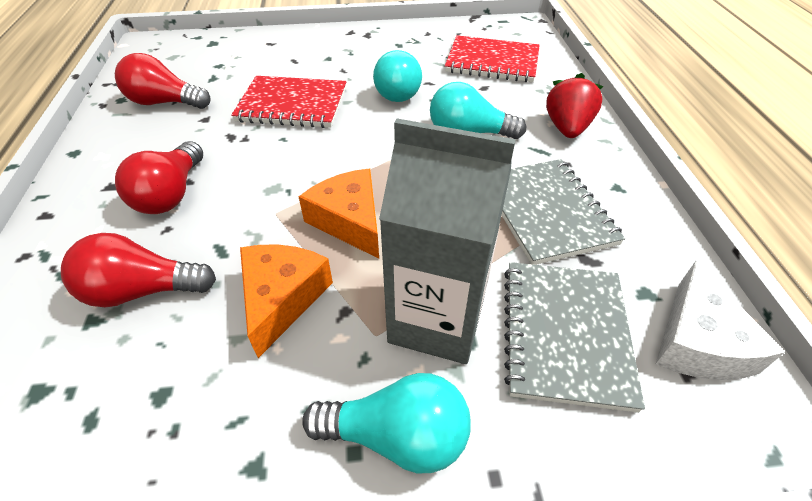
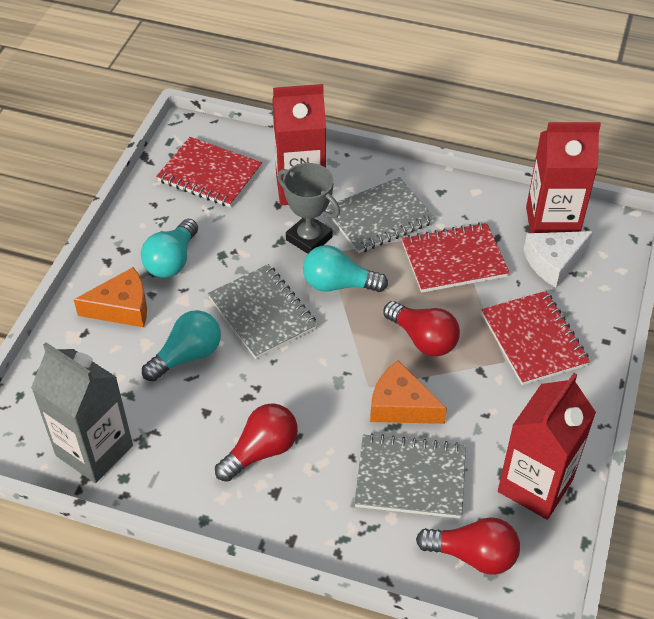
grey notebook: 2 -> 3
grey trophy: 0 -> 1
red carton: 0 -> 3
red notebook: 2 -> 3
red strawberry: 1 -> 0

